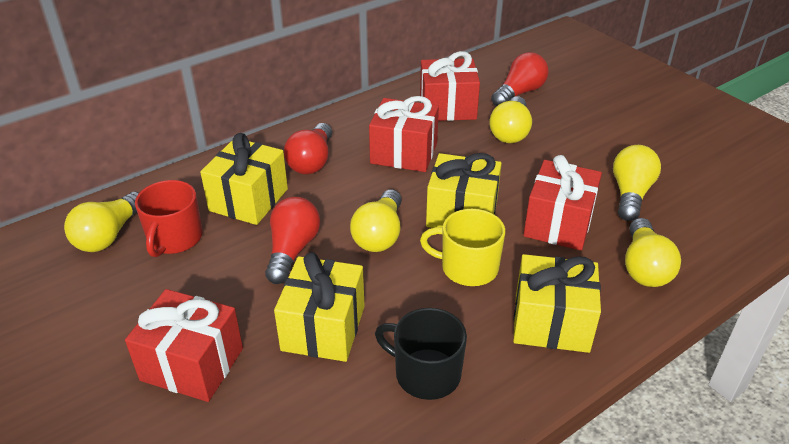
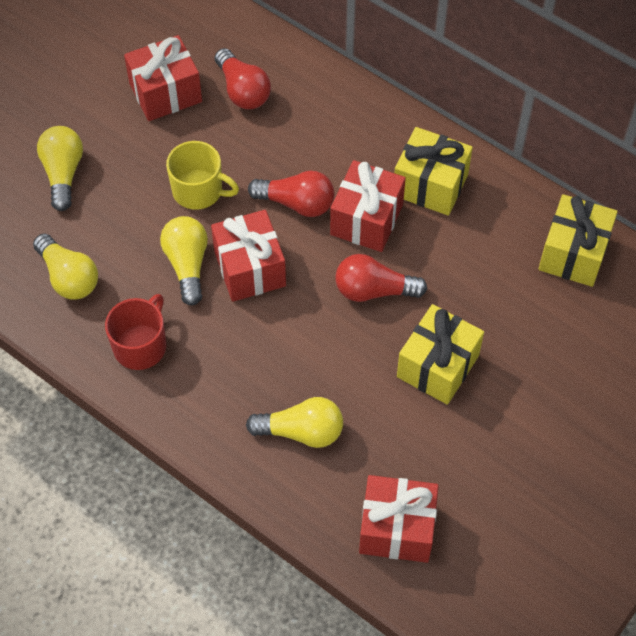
black mug: 1 -> 0
yellow gift: 4 -> 3
yellow light bulb: 5 -> 4

